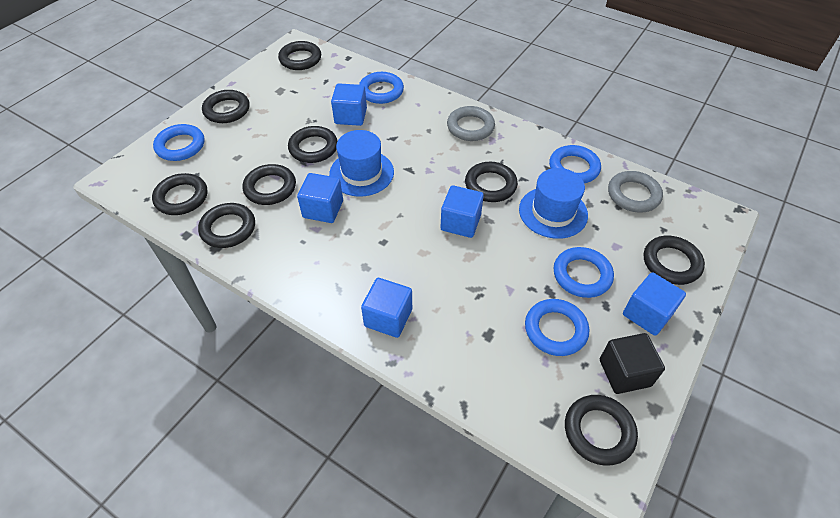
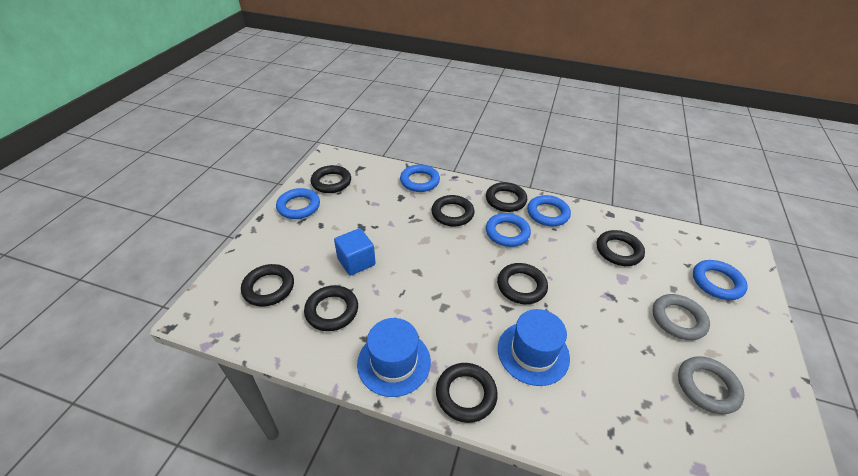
black cube: 1 -> 0
black ring: 9 -> 8
blue cube: 5 -> 1

